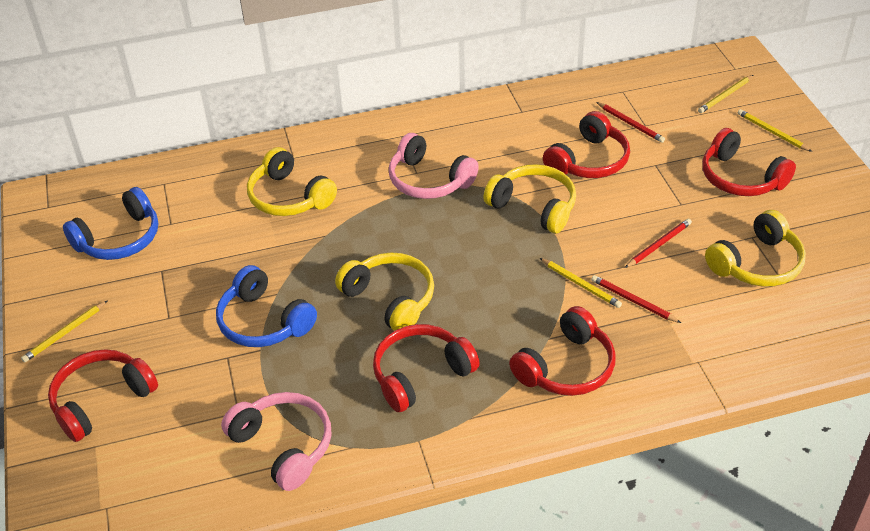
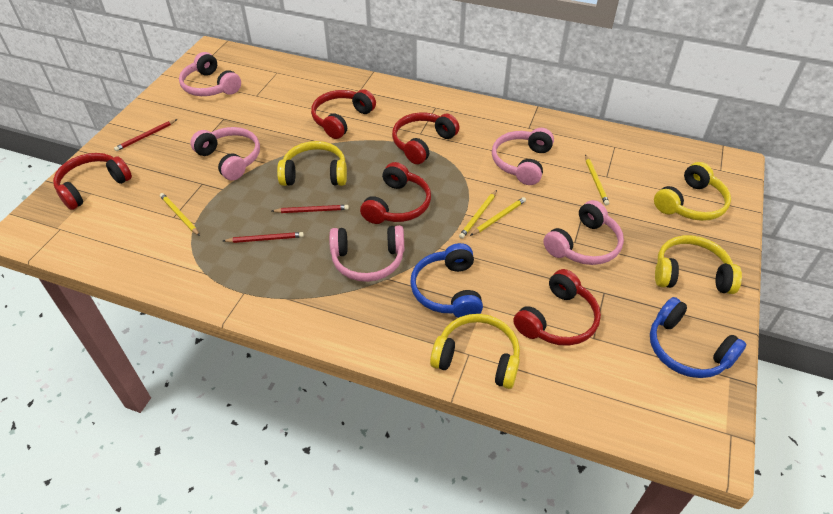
pink headphones: 2 -> 5

